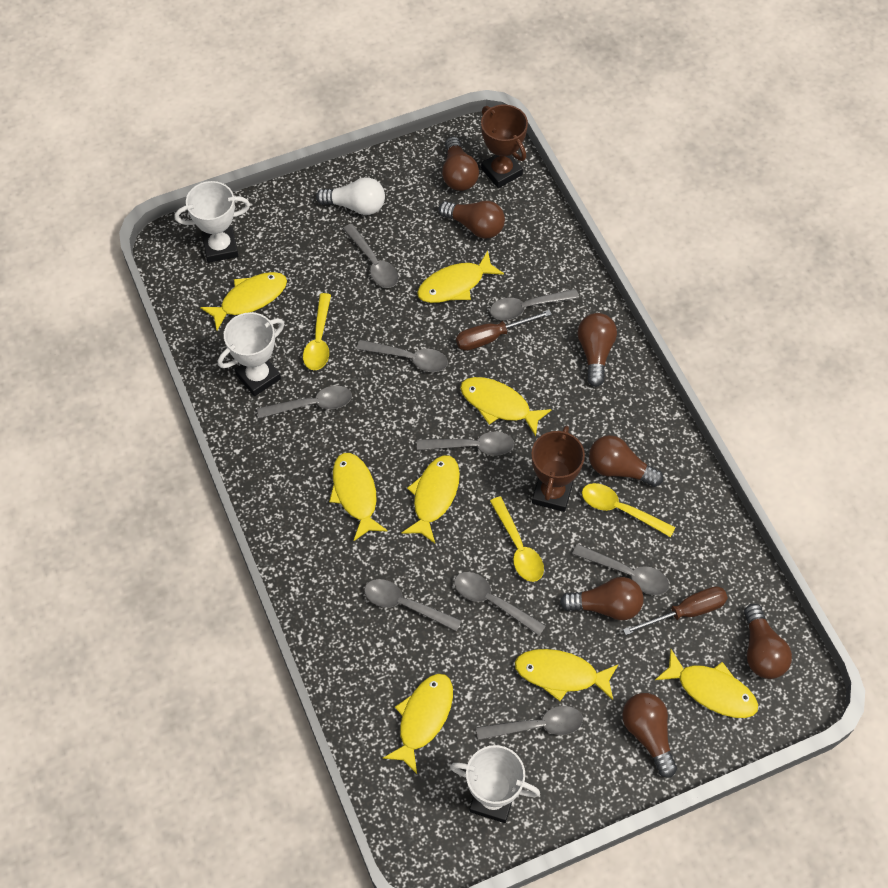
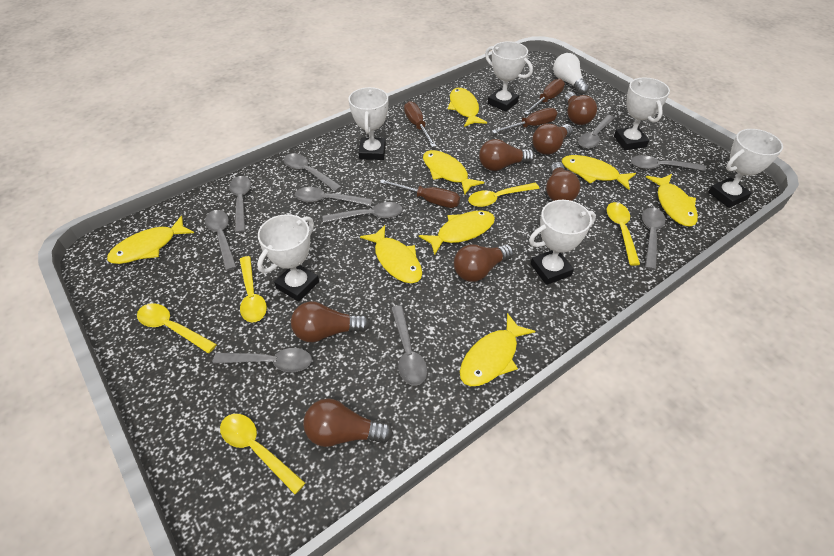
brown screwdriver: 2 -> 4
brown trophy: 2 -> 0
grey spoon: 9 -> 10
white trophy: 3 -> 6
yellow spoon: 3 -> 5

